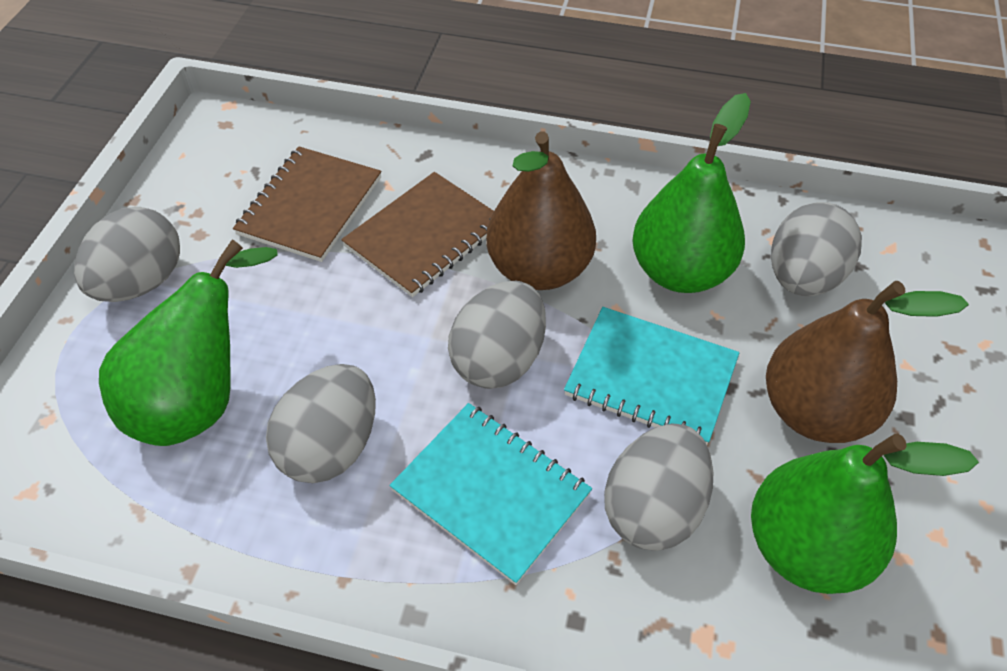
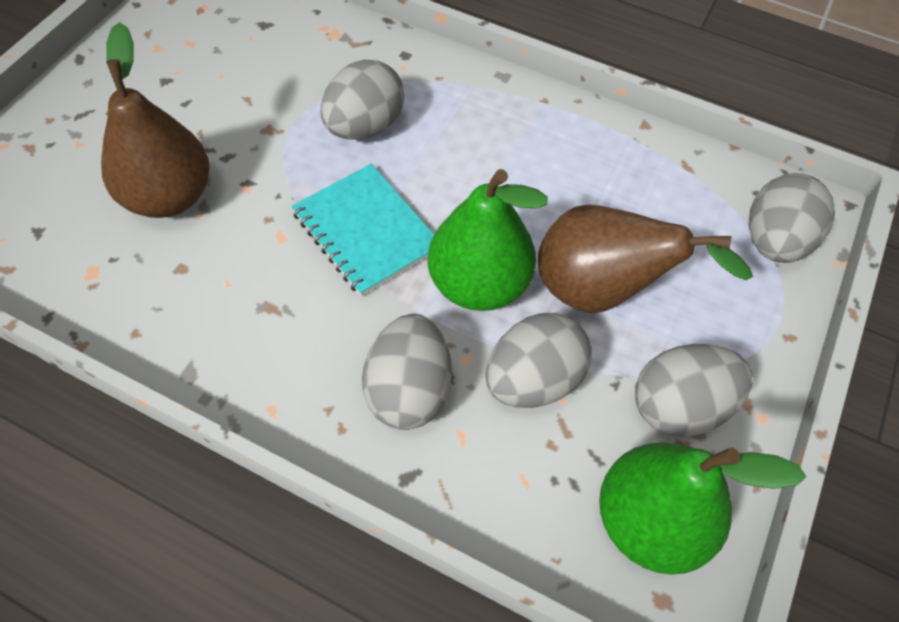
brown notebook: 2 -> 0
green pear: 3 -> 2
turquoise notebook: 2 -> 1

